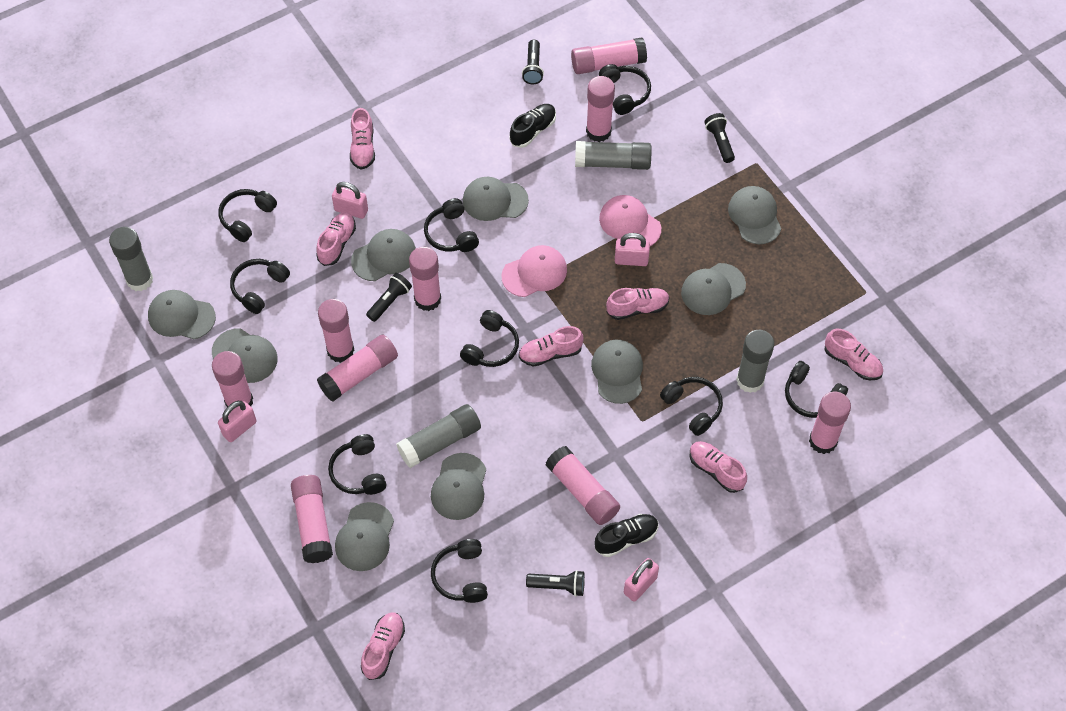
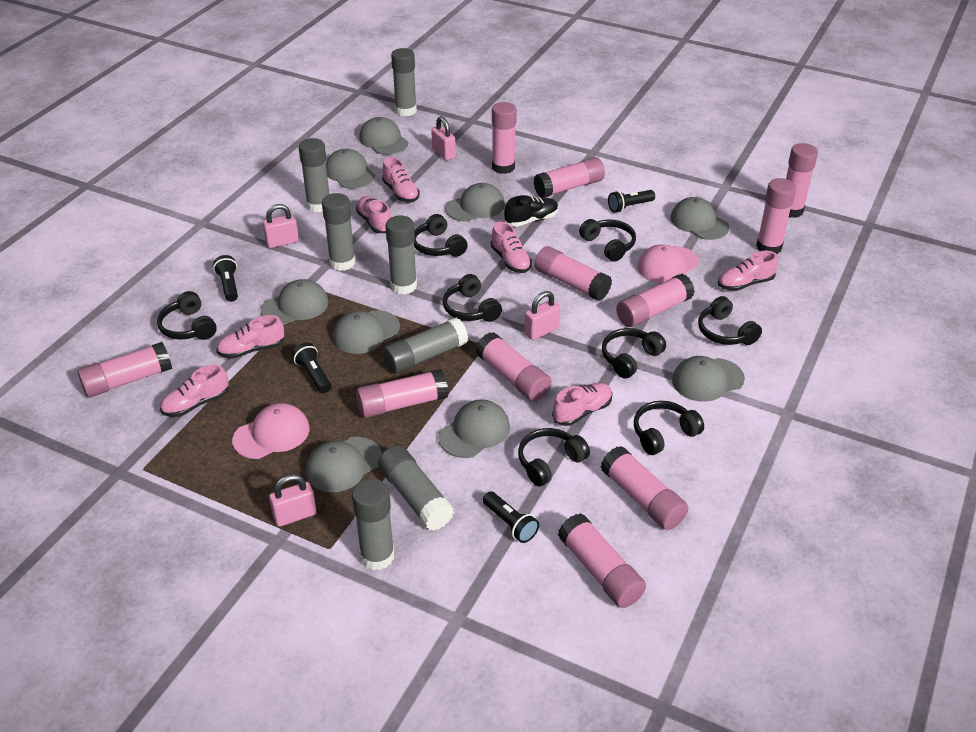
black headphones: 9 -> 8
black shoe: 2 -> 1
grey glue stick: 4 -> 7
pink glue stick: 9 -> 11

